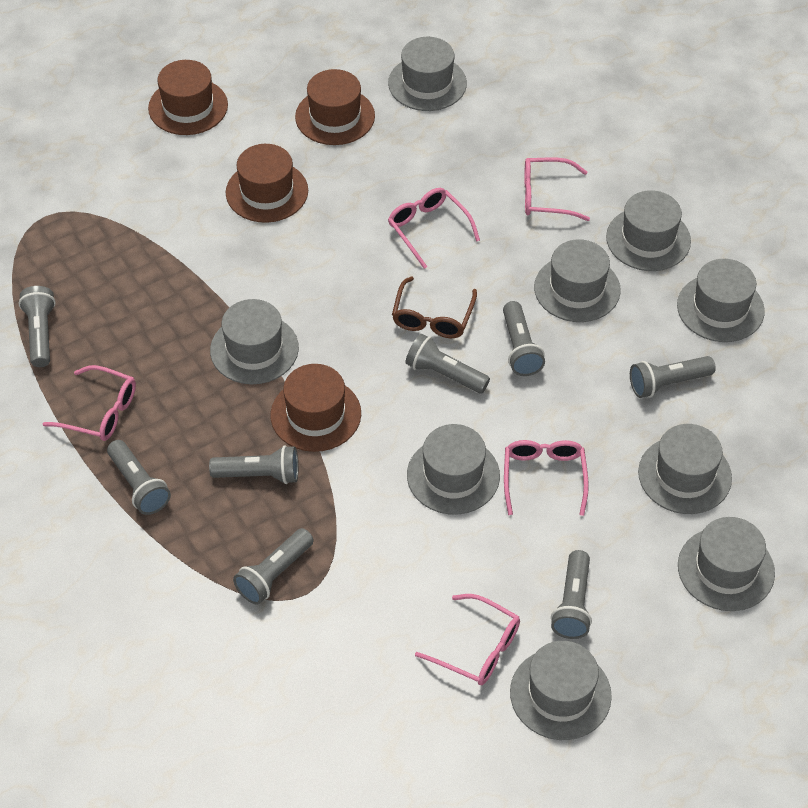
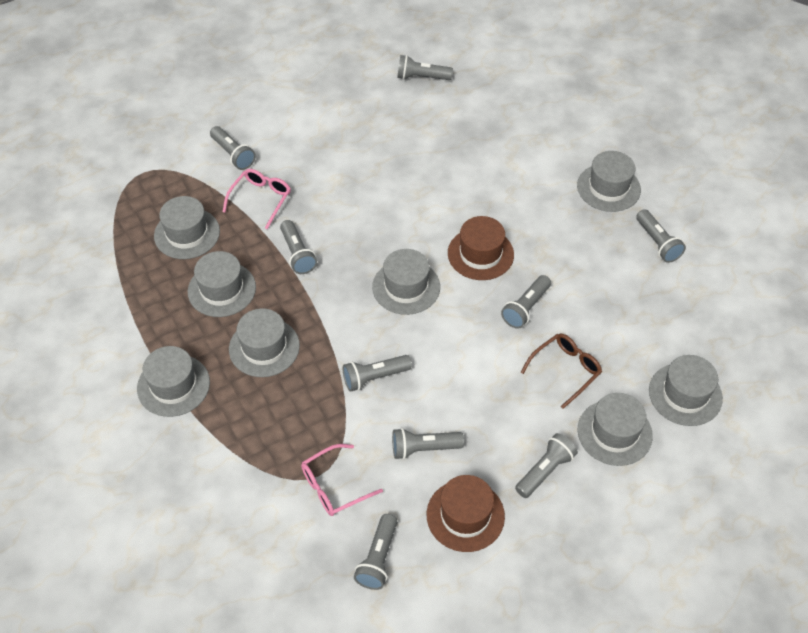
brown hat: 4 -> 2
grey flashlight: 8 -> 9
grey hat: 9 -> 8
pink glasses: 5 -> 2

